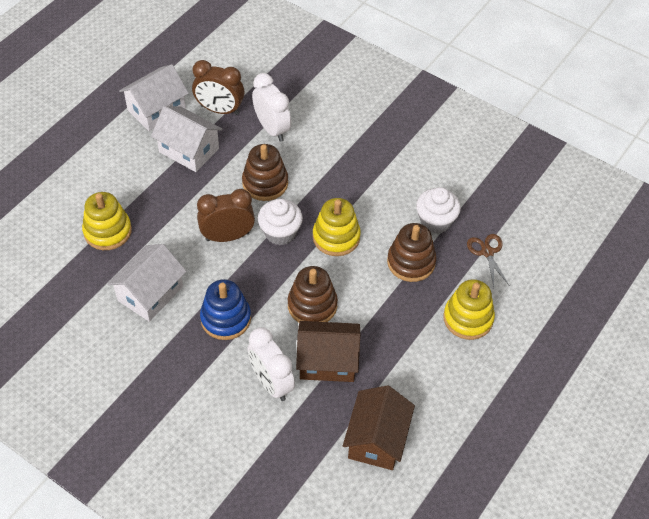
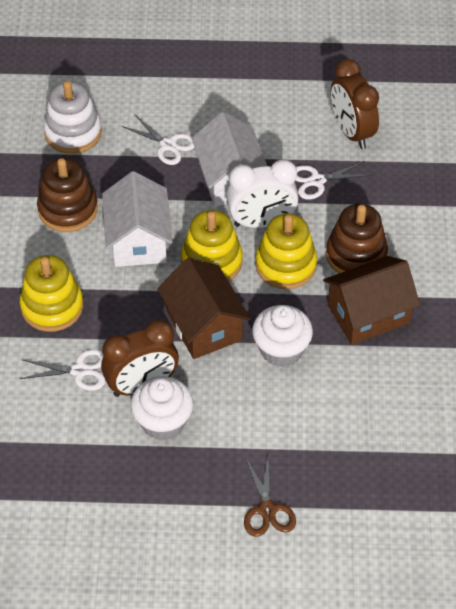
blue stacking toy: 1 -> 0
brown stacking toy: 3 -> 2
white clock: 2 -> 1
white house: 3 -> 2
white scissors: 0 -> 3
white stacking toy: 0 -> 1

